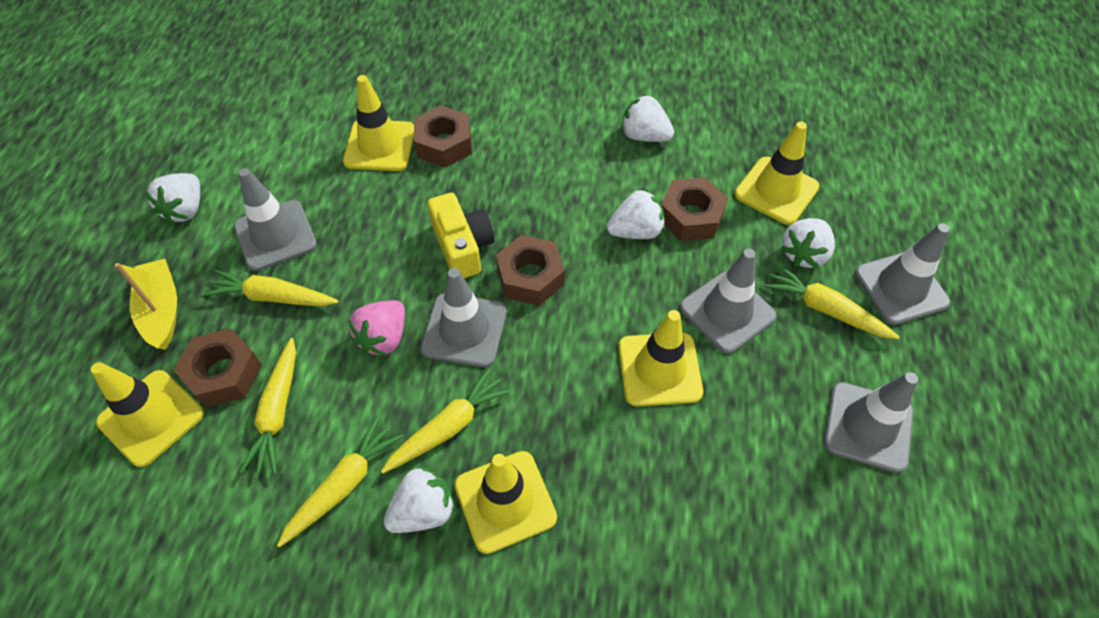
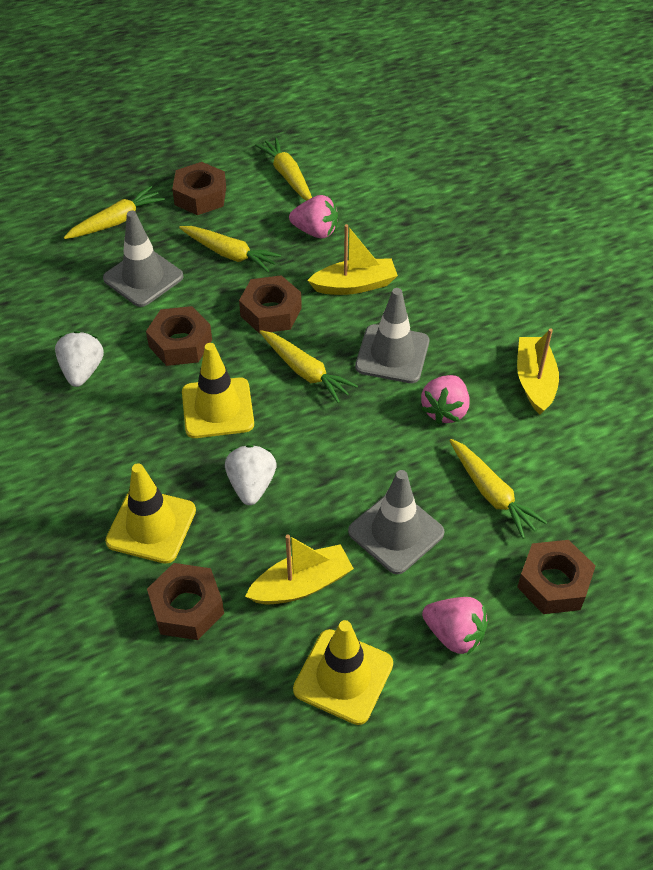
brown nut: 4 -> 5
grey traffic cone: 5 -> 3
pink strawberry: 1 -> 3
white strawberry: 5 -> 2
yellow boat: 1 -> 3
yellow camera: 1 -> 0
yellow traffic cone: 5 -> 3

